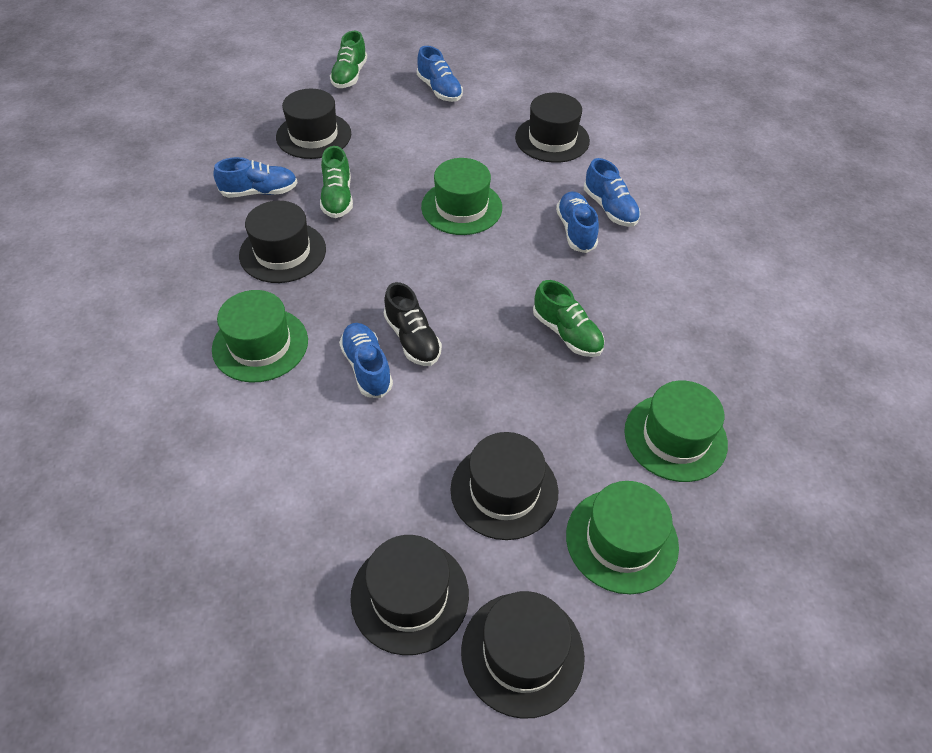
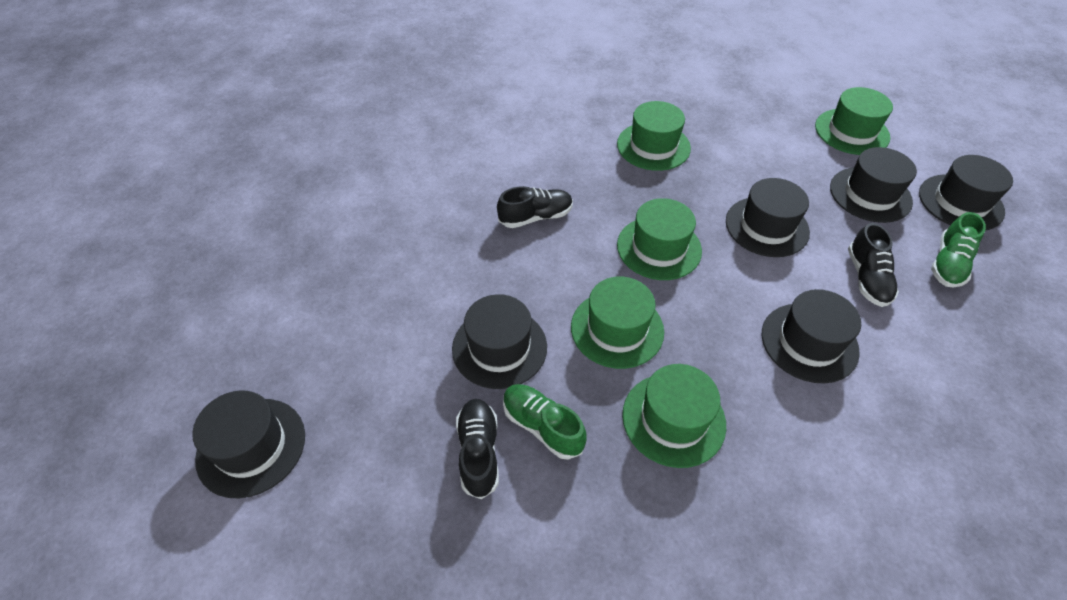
black shoe: 1 -> 3
blue shoe: 5 -> 0
green hat: 4 -> 5
green shoe: 3 -> 2

